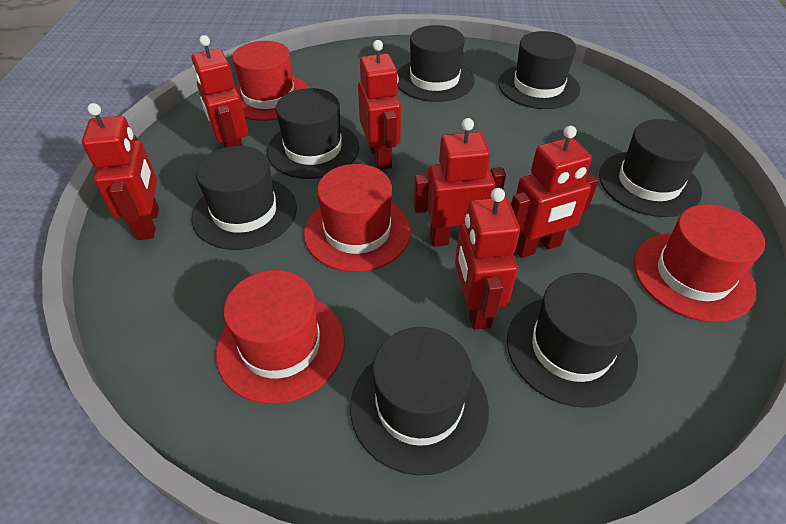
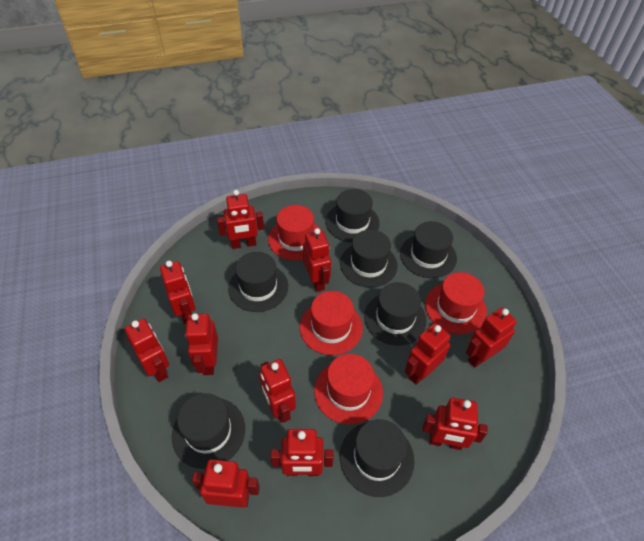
red robot: 6 -> 11

